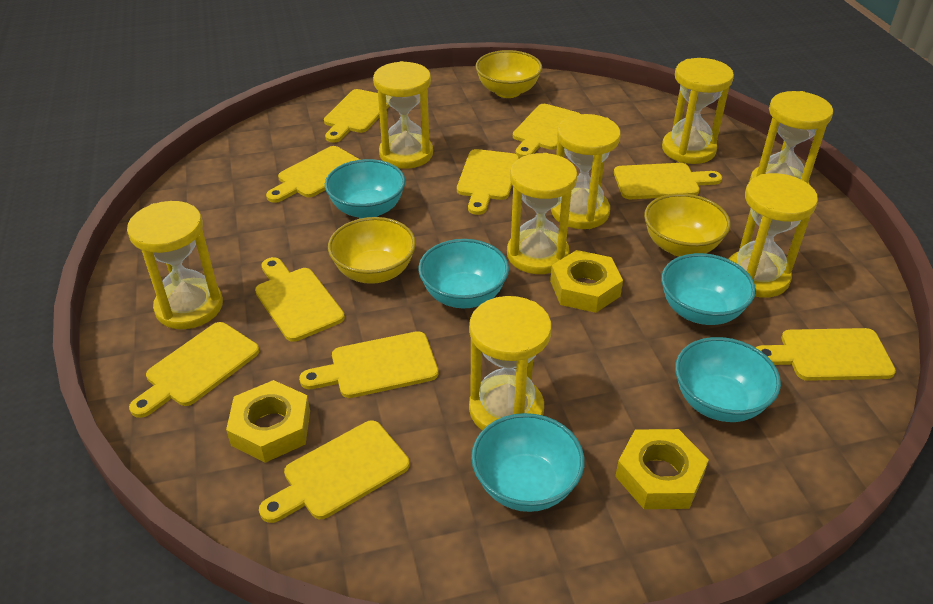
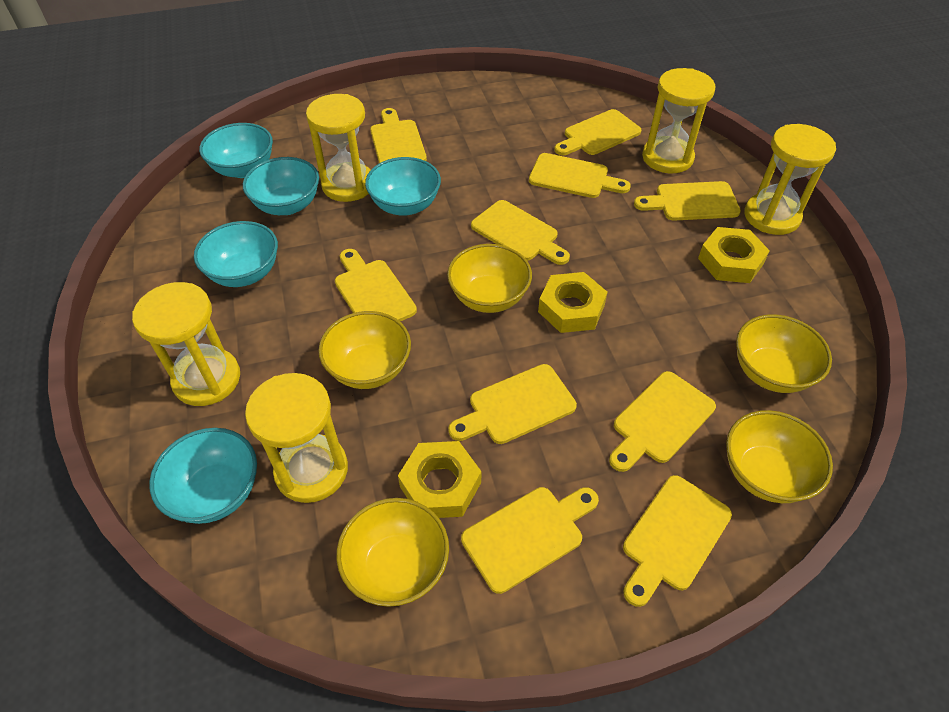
yellow bowl: 3 -> 5
yellow hourglass: 8 -> 5

